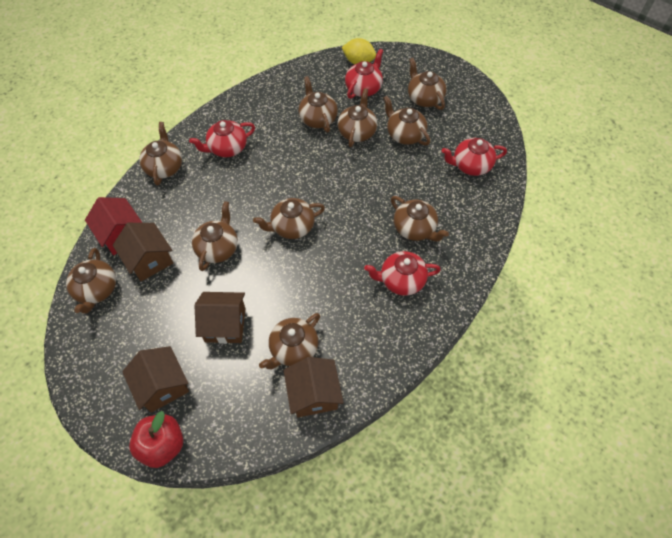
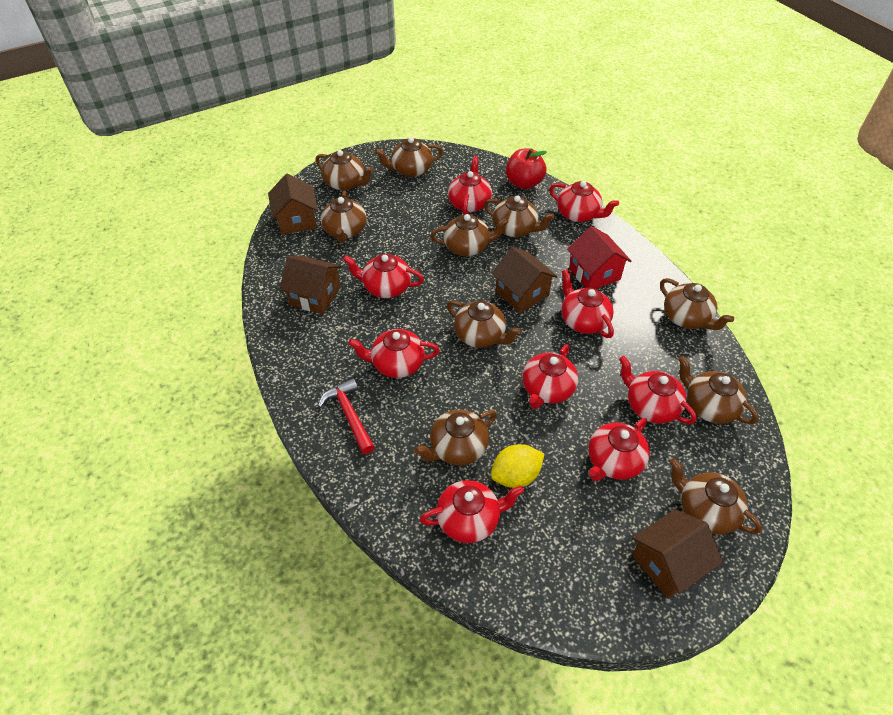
red hammer: 0 -> 1
red teapot: 4 -> 9

